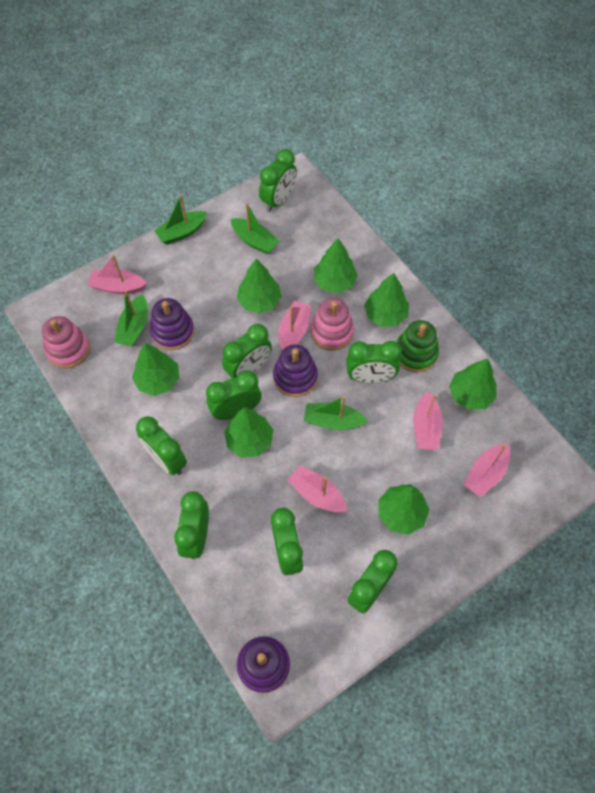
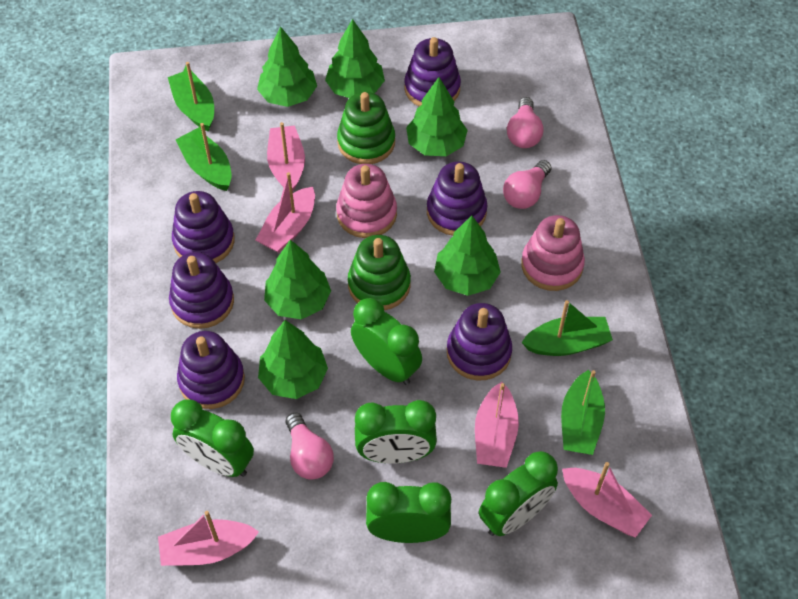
green clock: 8 -> 5
green stacking toy: 1 -> 2
green tree: 7 -> 6
pink light bulb: 0 -> 3
purple stacking toy: 3 -> 6

